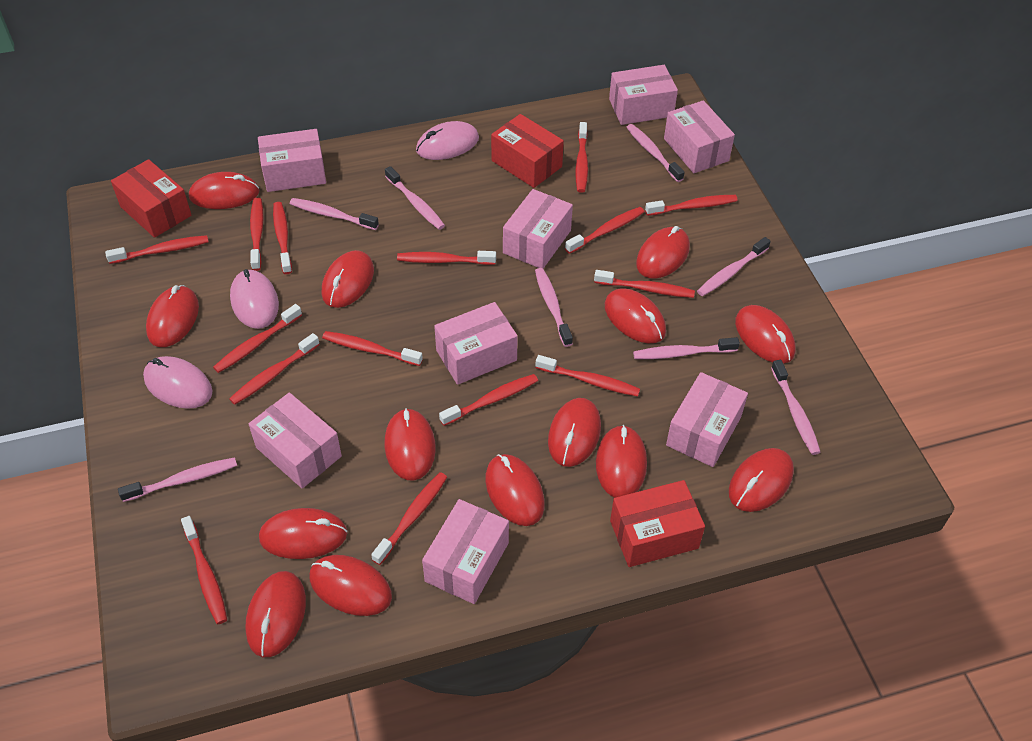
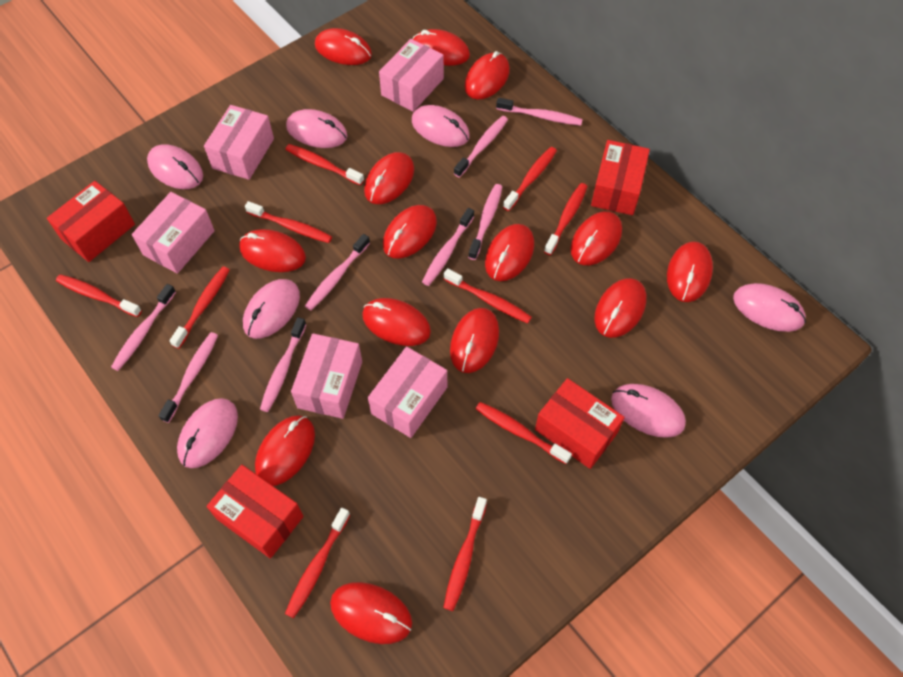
pink box: 8 -> 5
pink mouse: 3 -> 7
red box: 3 -> 4
red toothbrush: 15 -> 10

